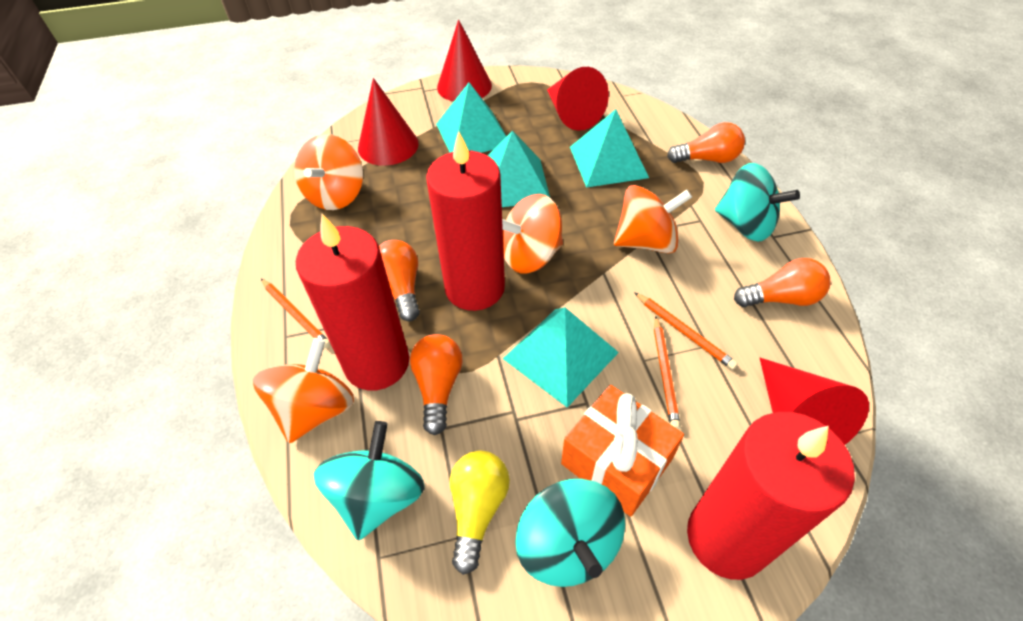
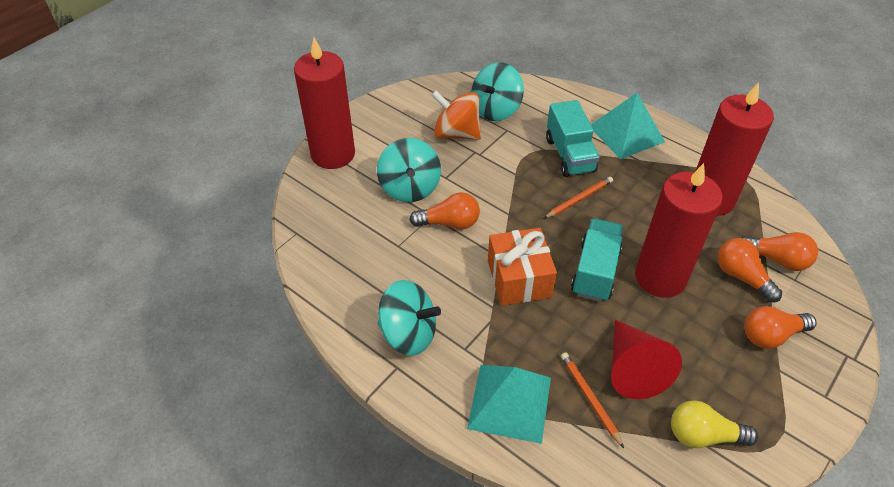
orange pencil: 3 -> 2
orange spinning top: 4 -> 1
red cone: 4 -> 1
turquoise pyramid: 4 -> 2
turquoise truck: 0 -> 2

